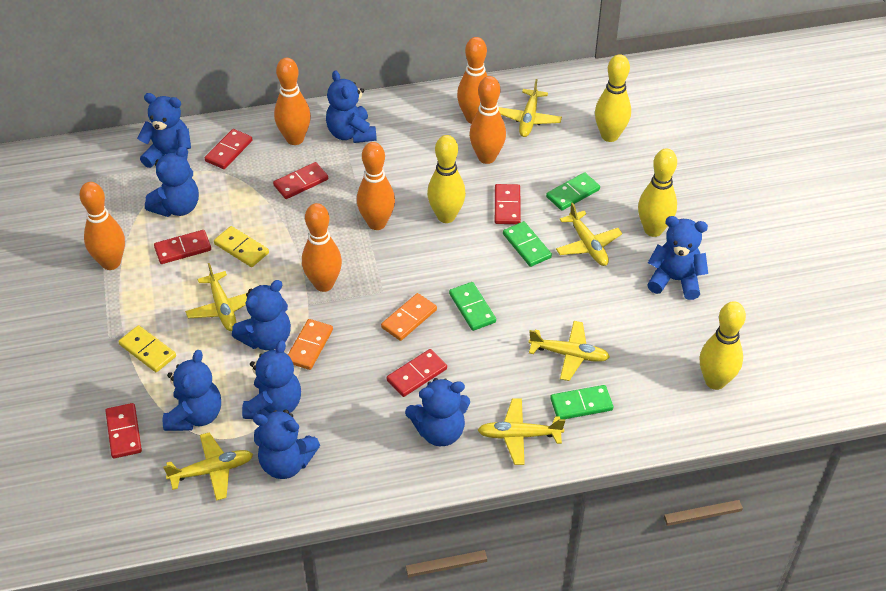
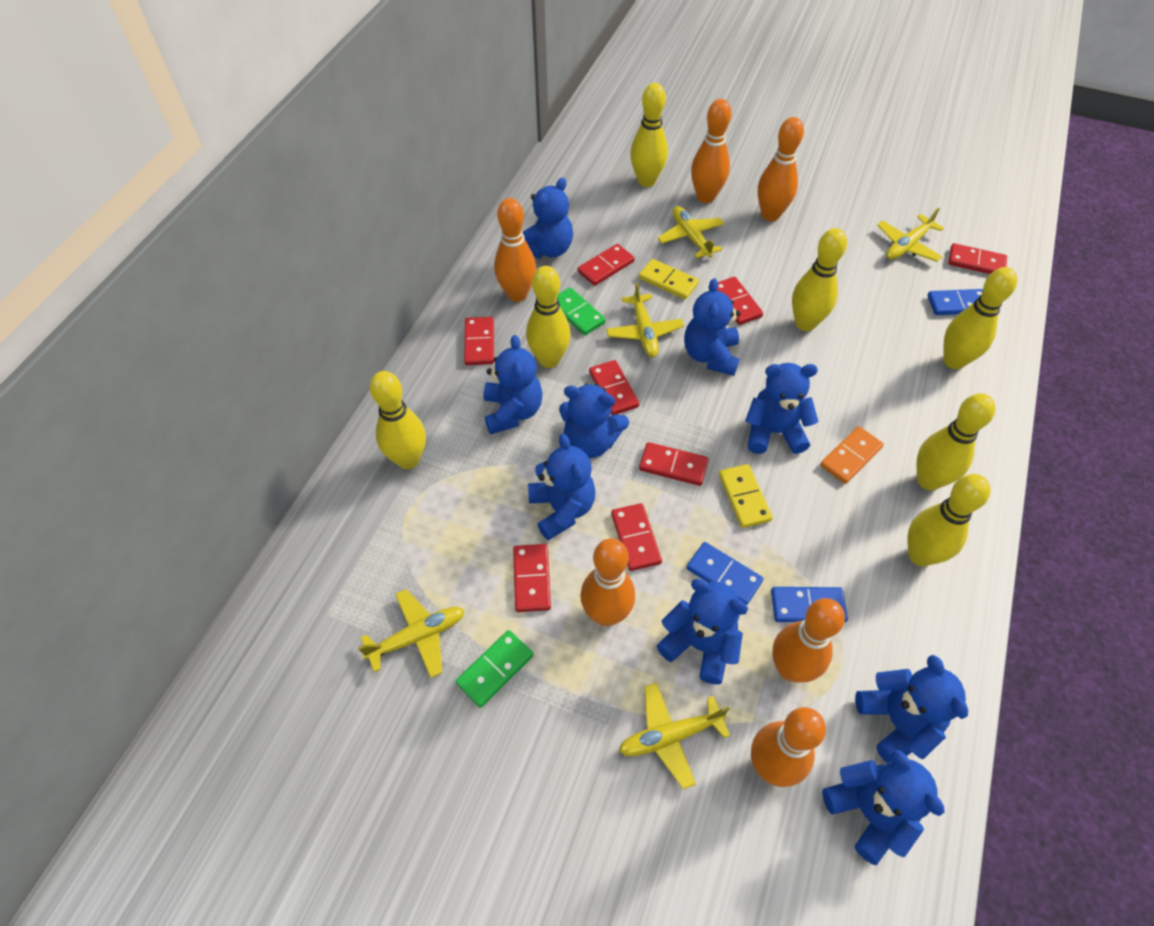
blue domino: 0 -> 3
green domino: 4 -> 2
orange domino: 2 -> 1
red domino: 6 -> 8
yellow bowling pin: 4 -> 7
yellow plane: 6 -> 5

